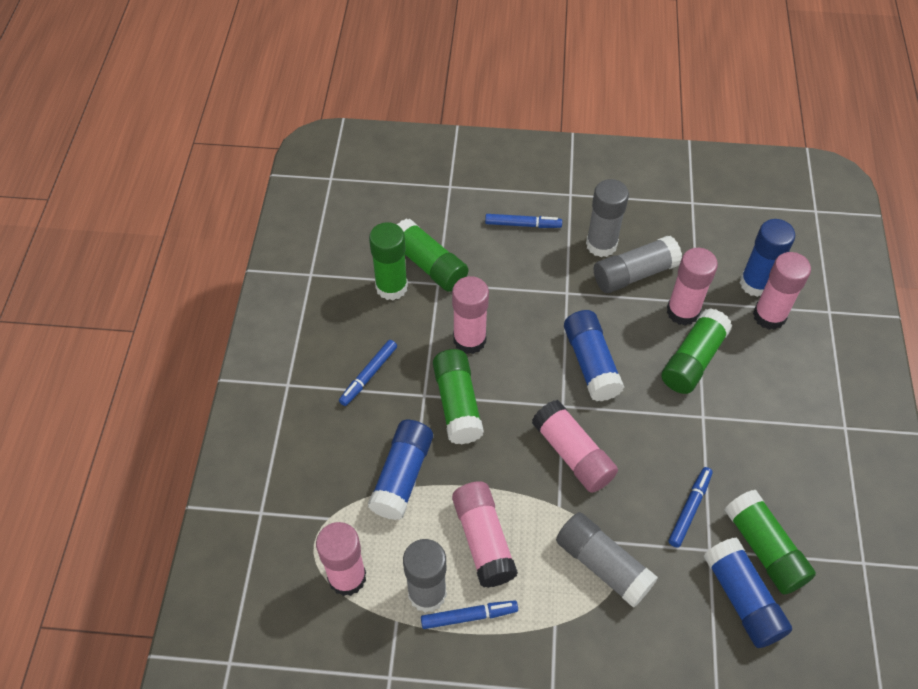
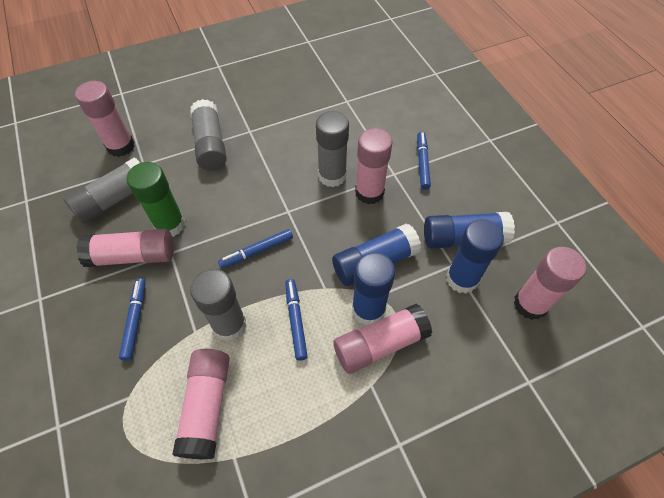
green glue stick: 5 -> 1

